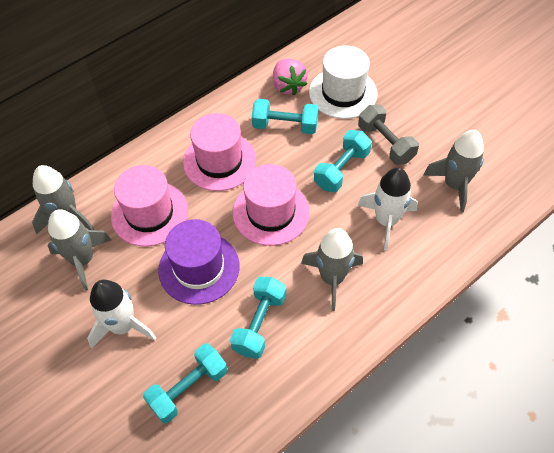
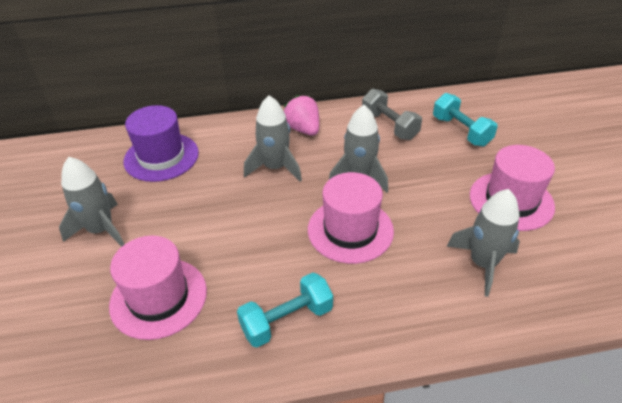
turquoise dumbbell: 4 -> 2
white hat: 1 -> 0
white rocket: 2 -> 0

